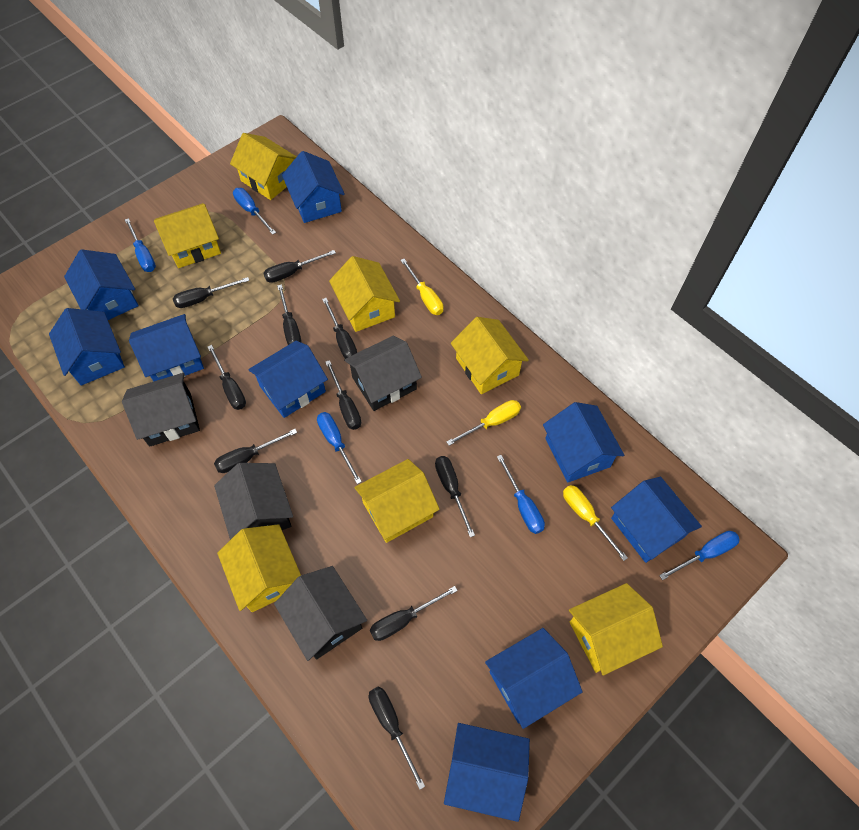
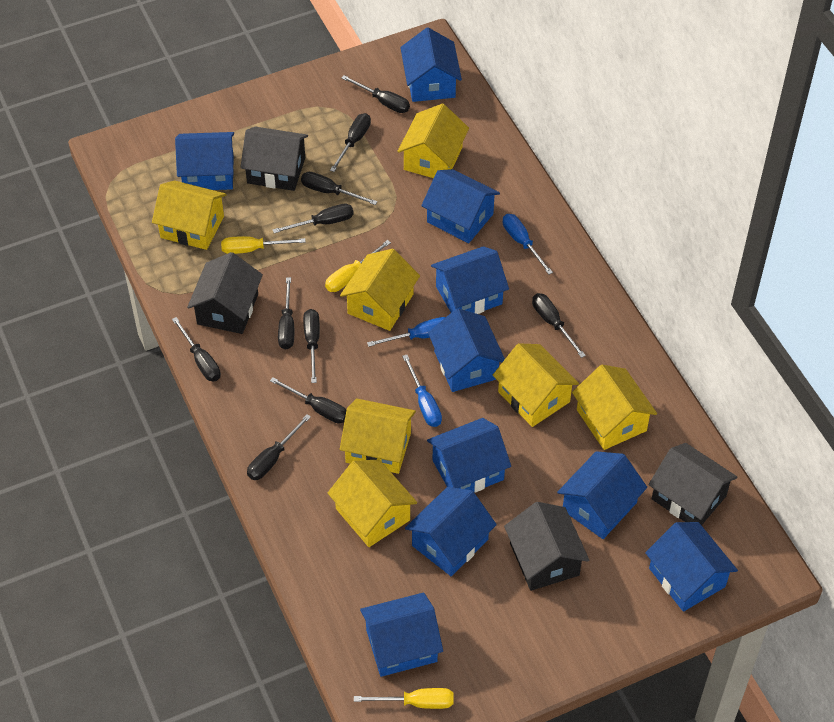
blue house: 9 -> 10
blue screwdriver: 5 -> 3

